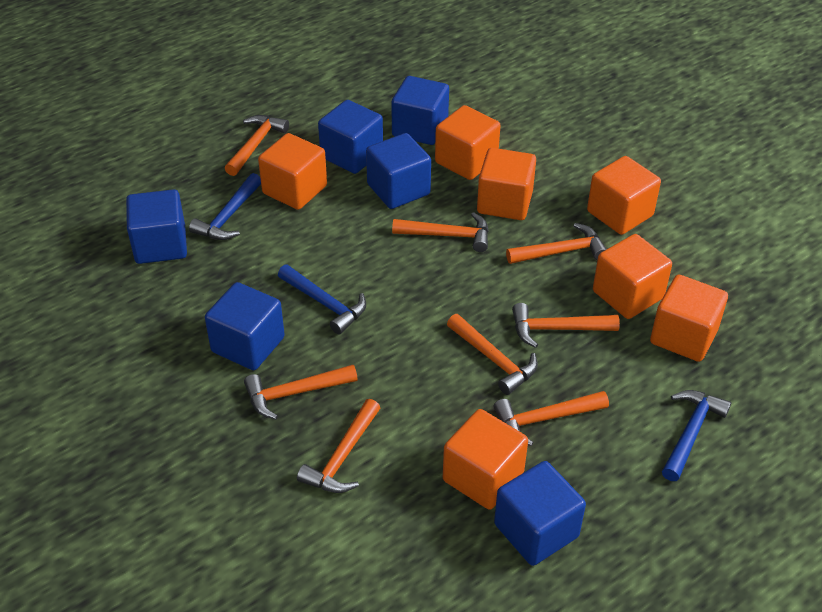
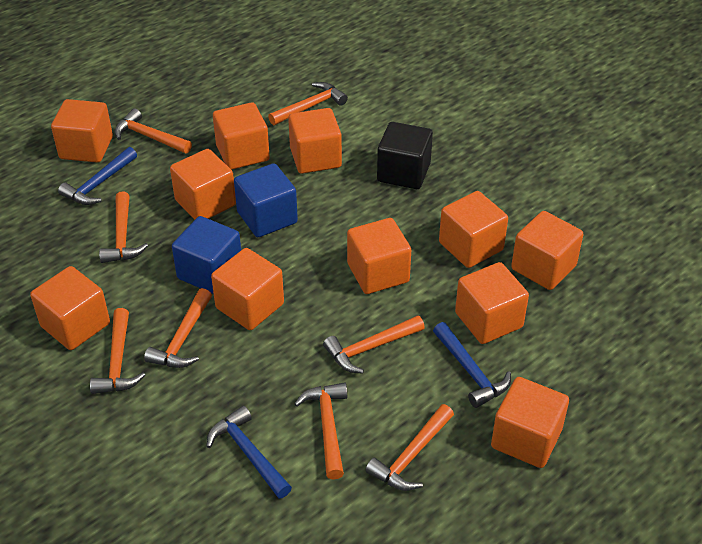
black cube: 0 -> 1
blue cube: 6 -> 2
orange cube: 7 -> 11

